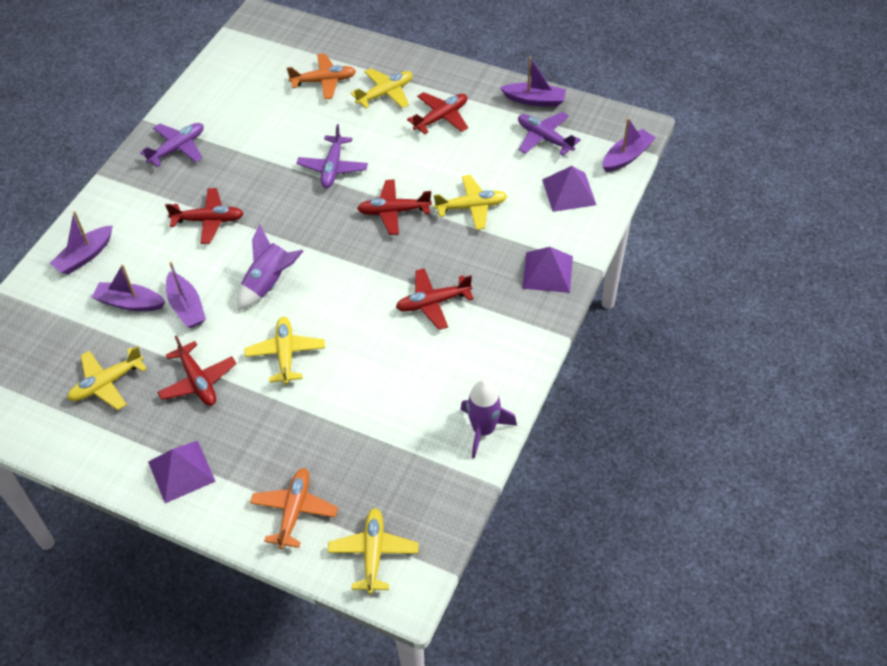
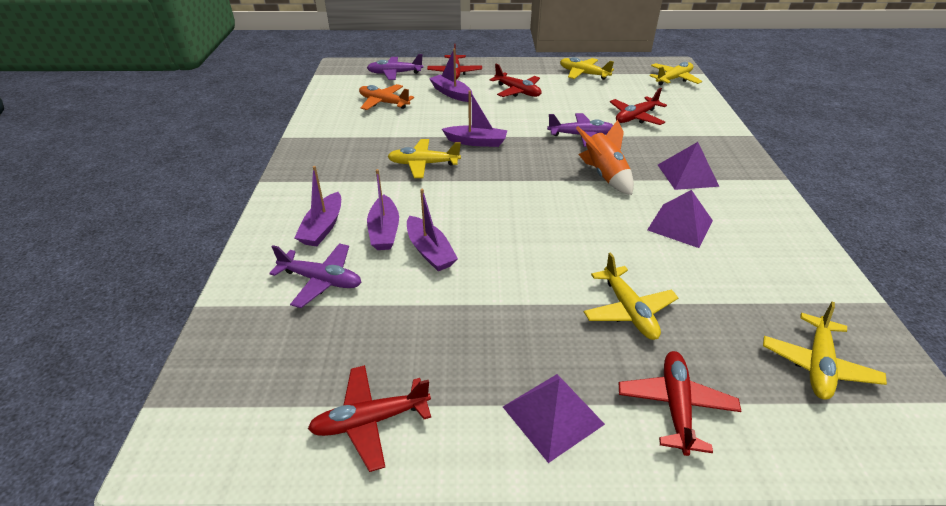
orange plane: 2 -> 1
orange rocket: 0 -> 1
purple rocket: 2 -> 0

